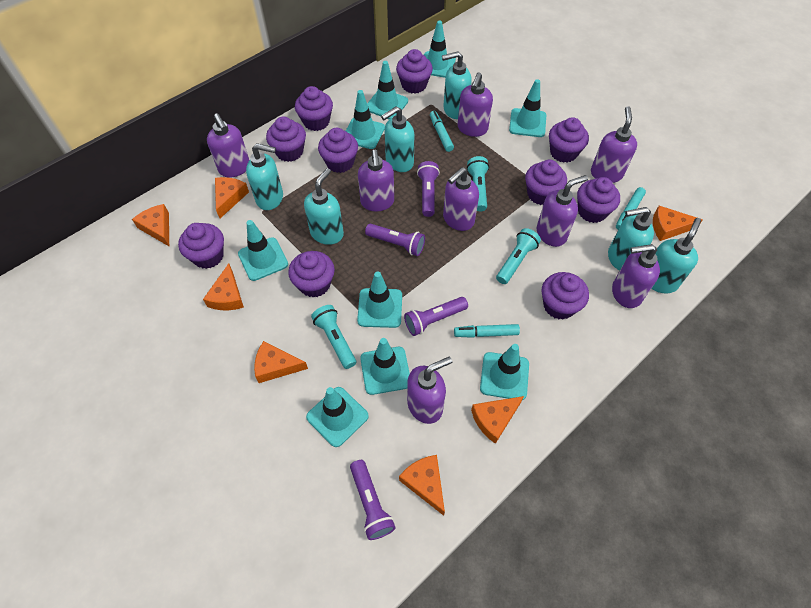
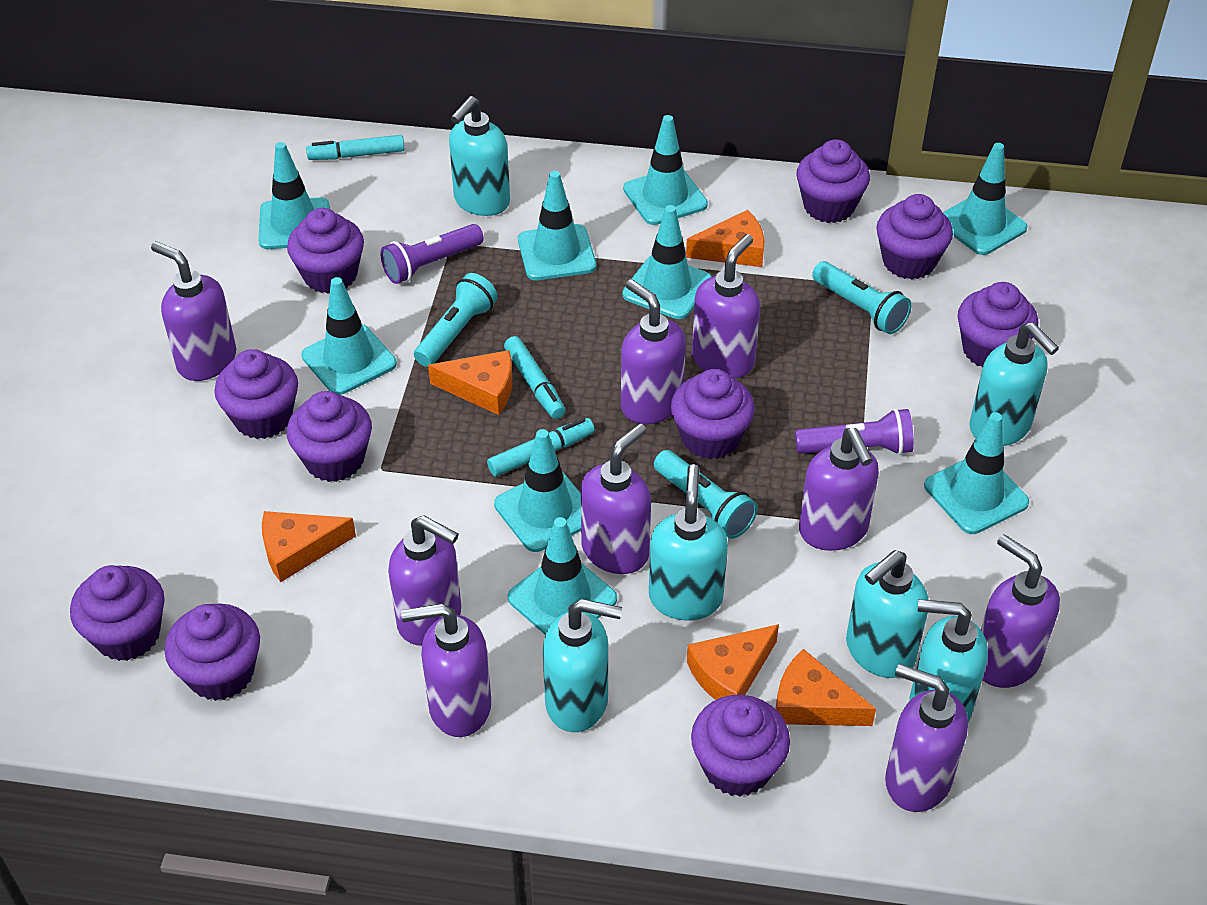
orange cheese: 7 -> 5
purple flashlight: 4 -> 2
purple soap dispenser: 8 -> 9

